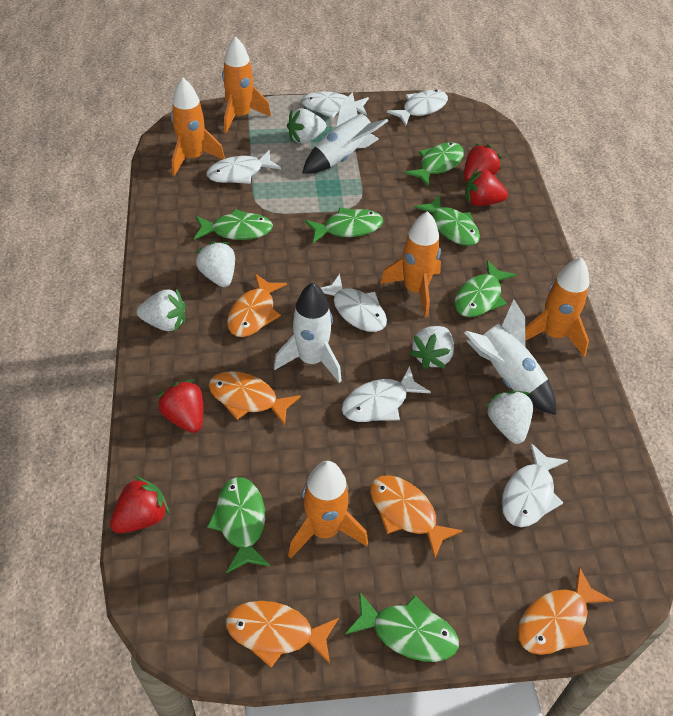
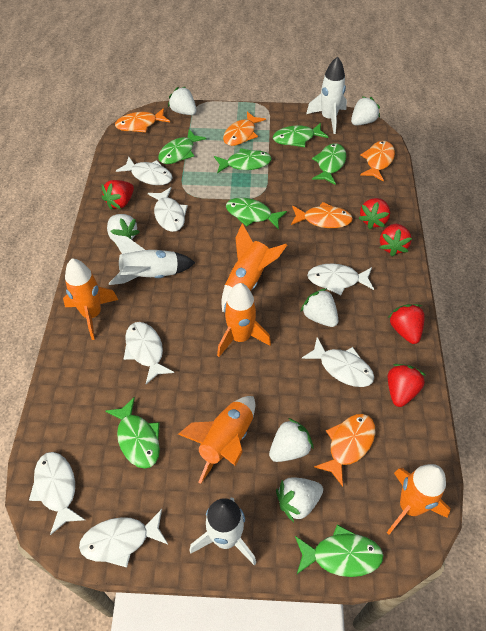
red strawberry: 4 -> 5
white fish: 6 -> 7
white strawberry: 5 -> 6

